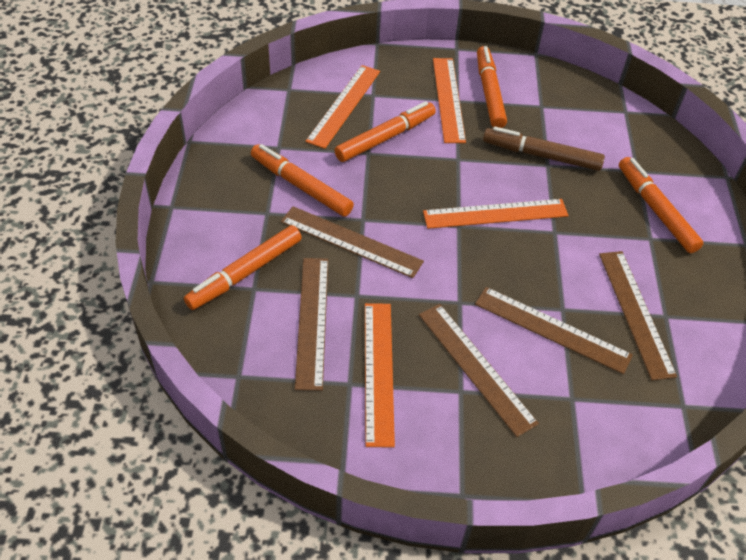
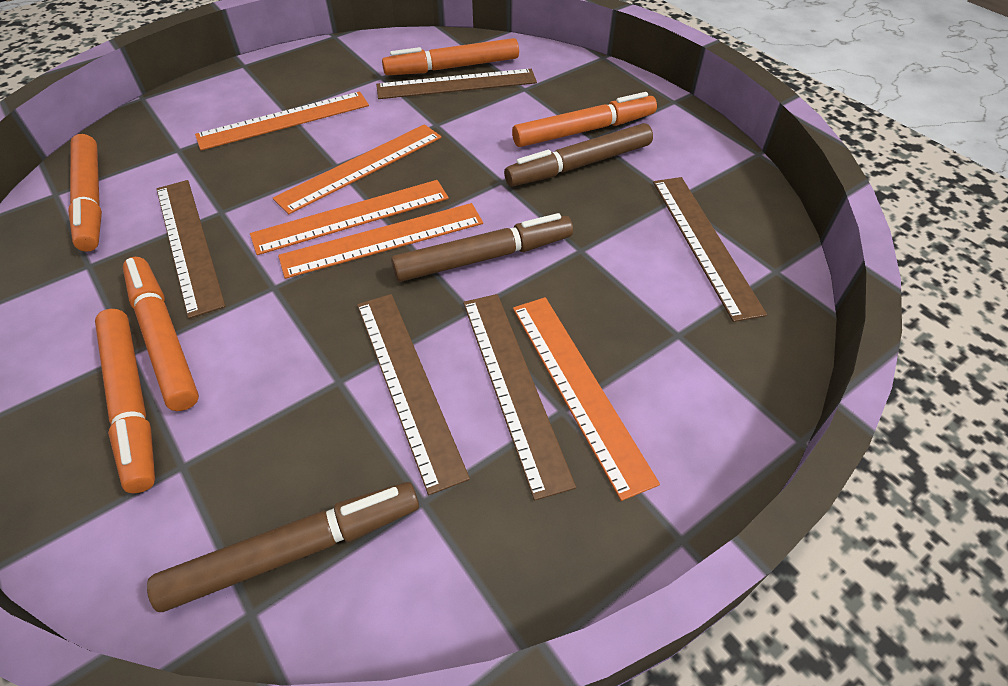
brown marker: 1 -> 3
orange ruler: 4 -> 5

